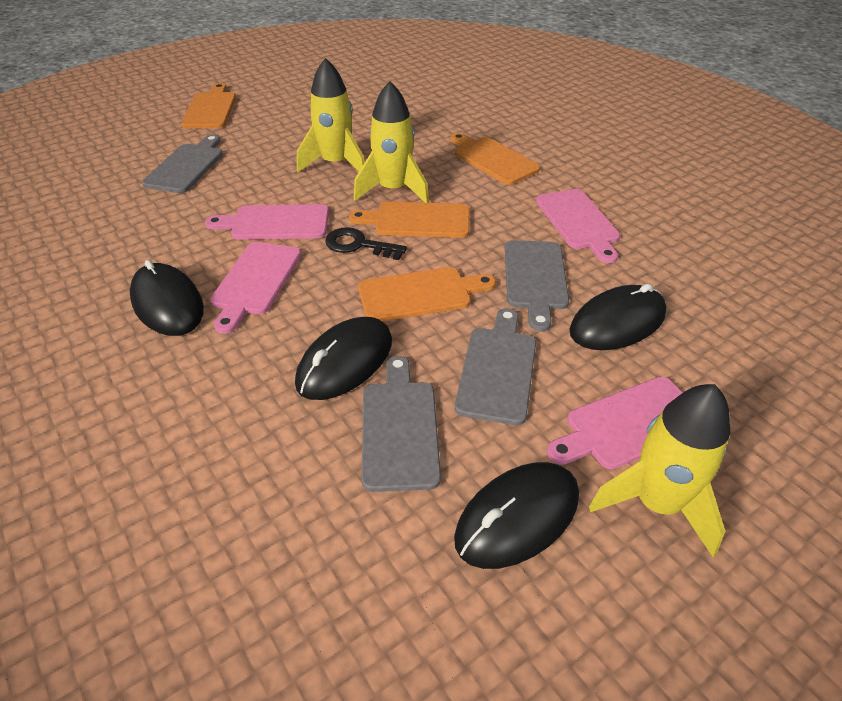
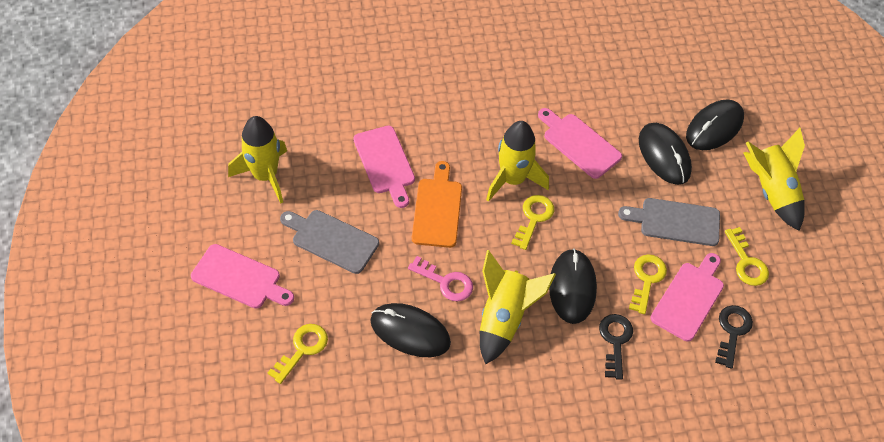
black key: 1 -> 2
grey cutting board: 4 -> 2
orange cutting board: 4 -> 1
pink key: 0 -> 1
yellow key: 0 -> 4
yellow rocket: 3 -> 4

